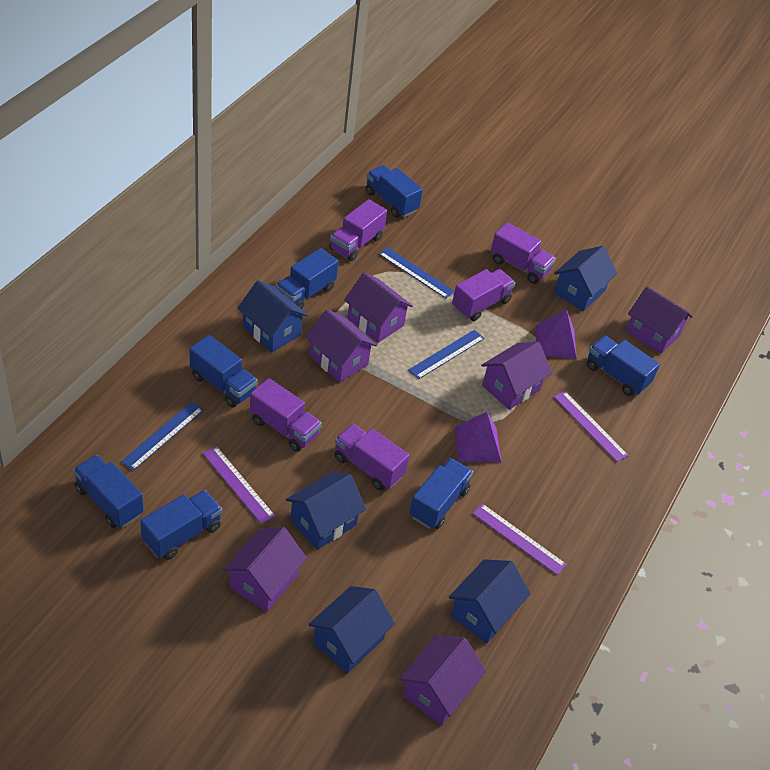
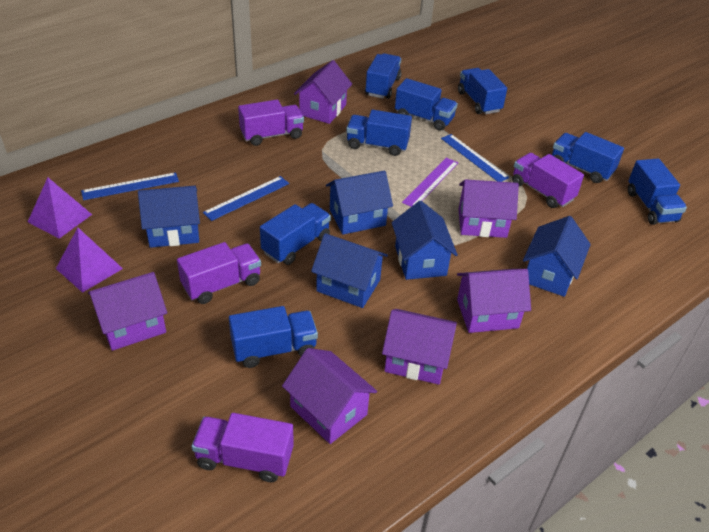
blue truck: 7 -> 8
purple ruler: 3 -> 1
purple truck: 5 -> 4

